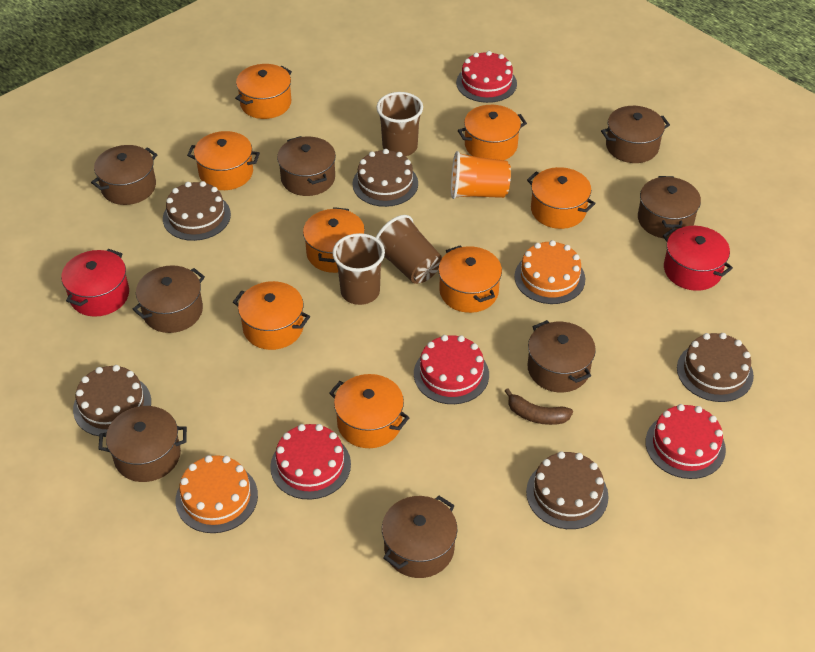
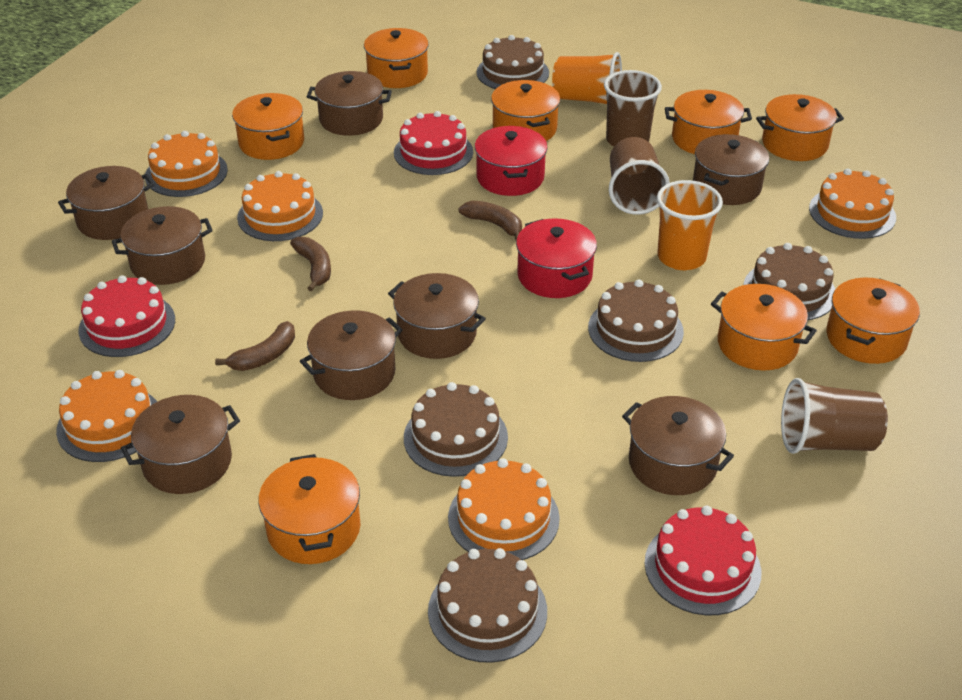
brown banana: 1 -> 3
orange cake: 2 -> 5
orange cup: 1 -> 2
red cake: 4 -> 3

